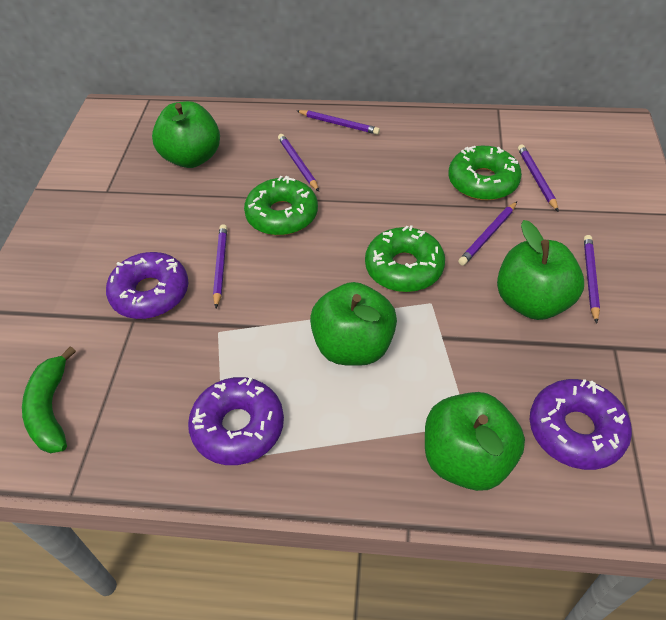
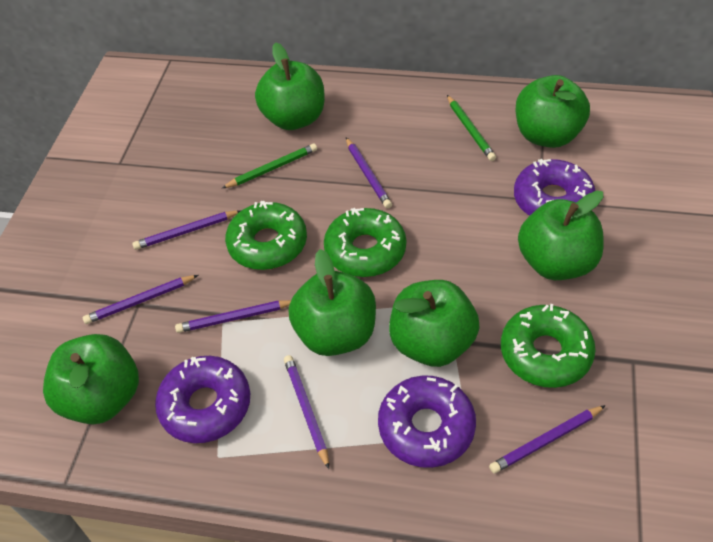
green apple: 4 -> 6
green banana: 1 -> 0
green pencil: 0 -> 2

